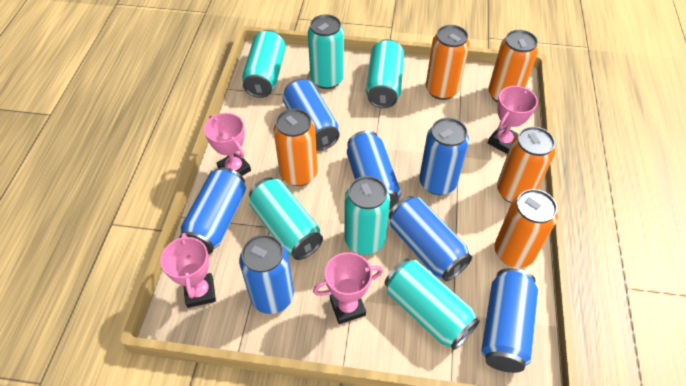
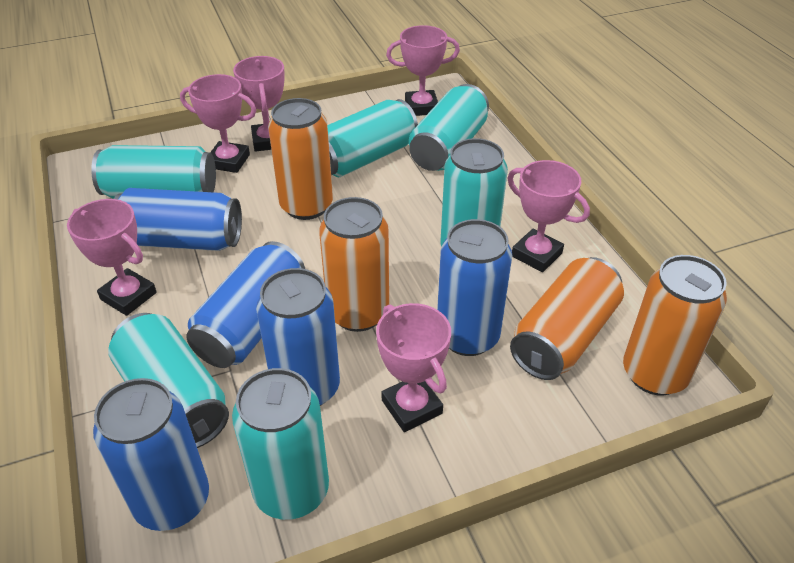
blue can: 7 -> 5
orange can: 5 -> 4
pink trophy: 4 -> 6

